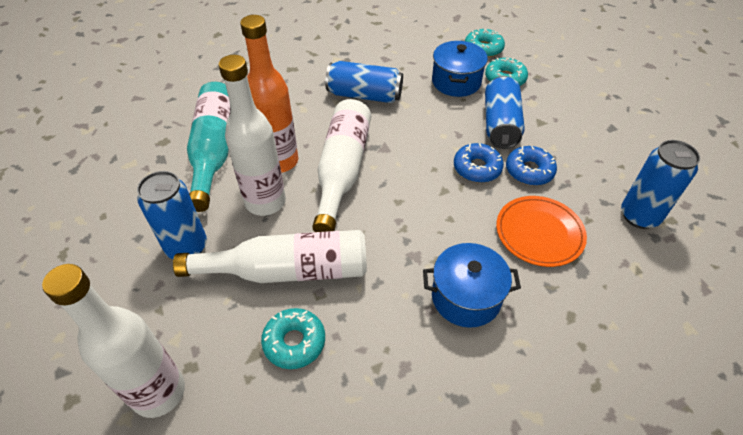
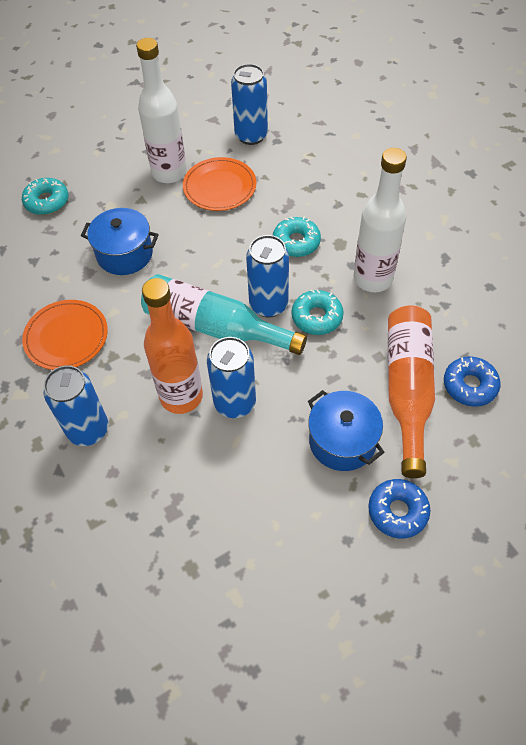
orange bottle: 1 -> 2
orange plate: 1 -> 2
white bottle: 4 -> 2

